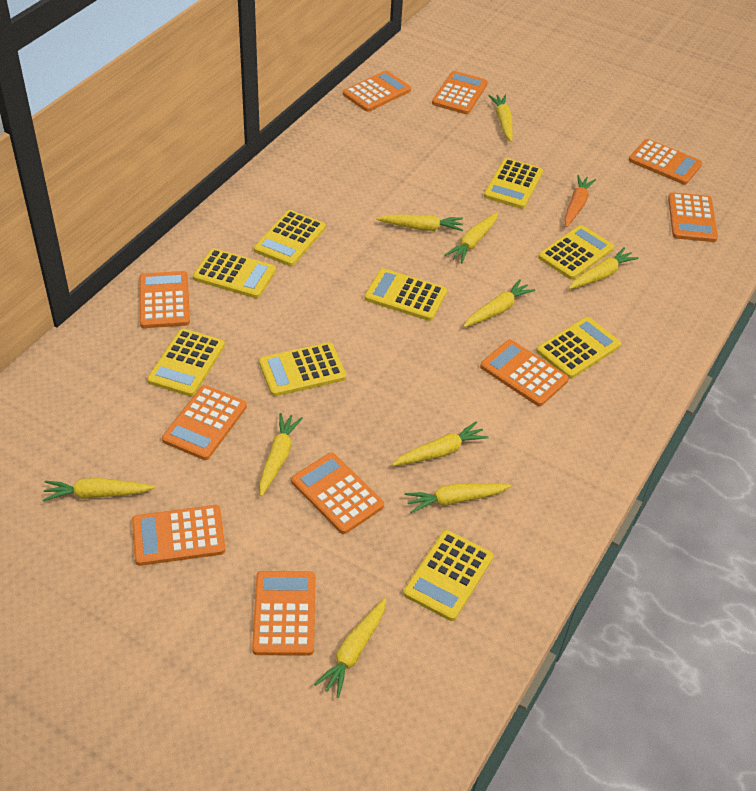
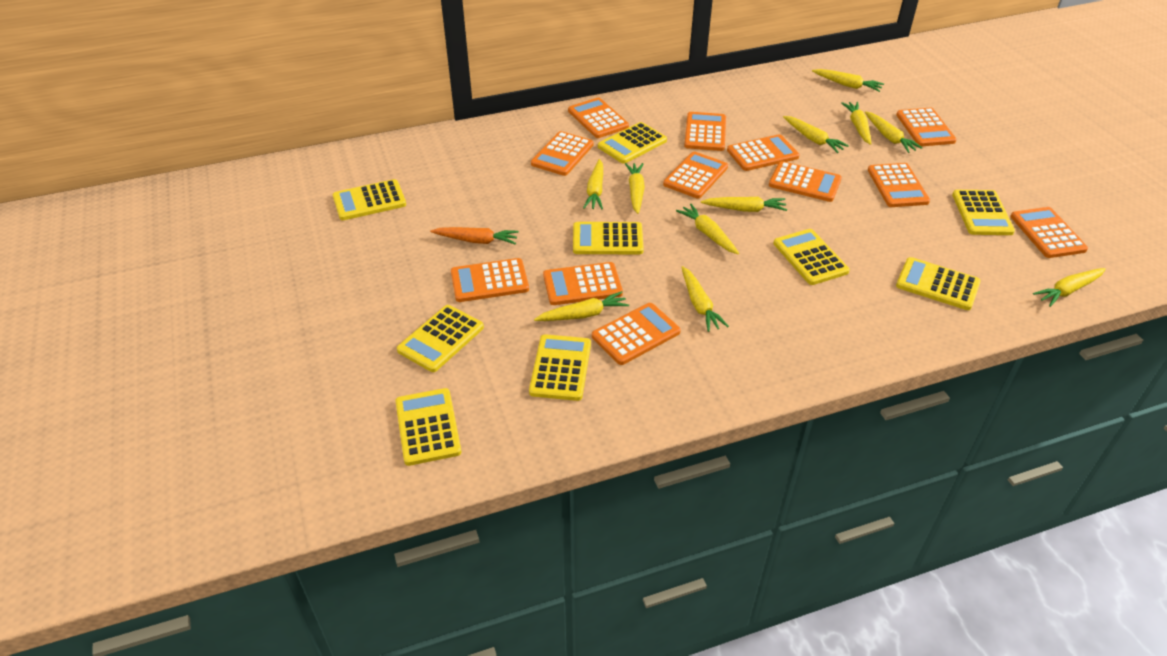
orange calculator: 10 -> 12
yellow carrot: 10 -> 11

